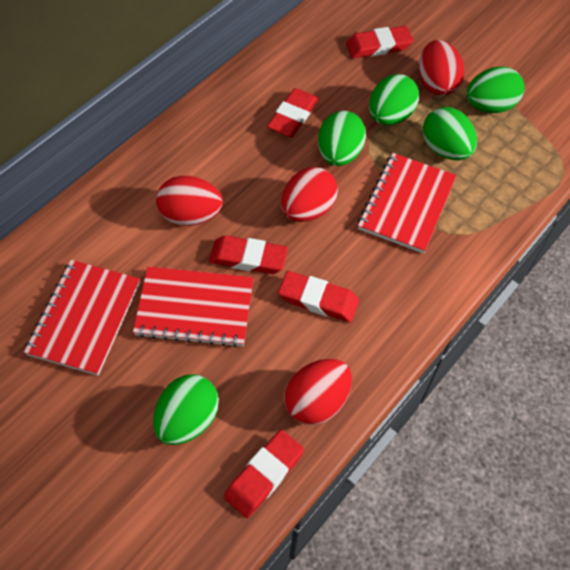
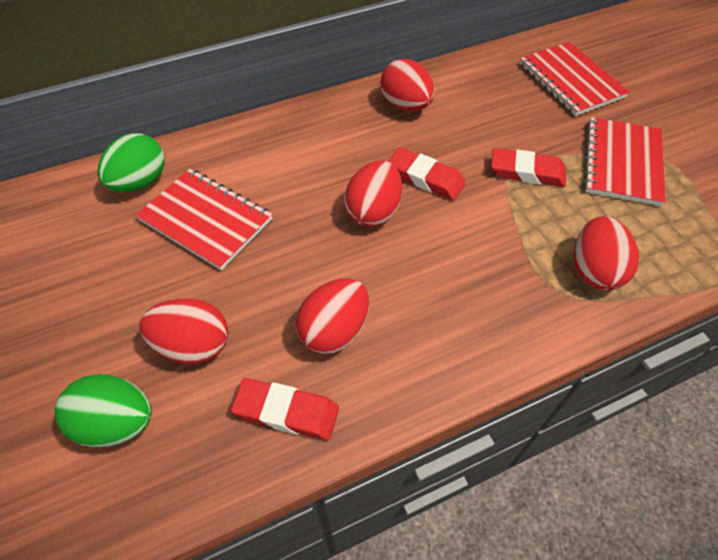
green egg: 5 -> 2
red egg: 4 -> 5
red eraser: 5 -> 3

